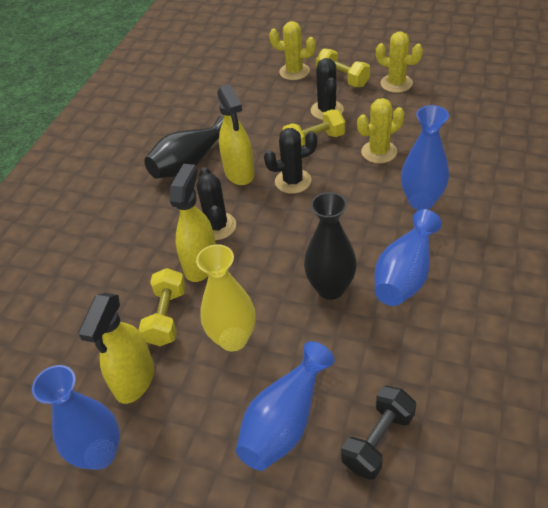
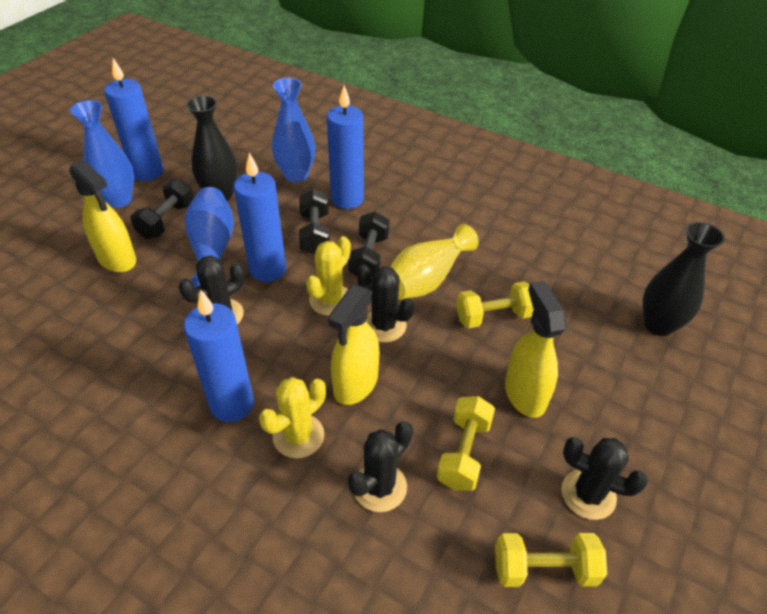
black cactus: 3 -> 4
black dumbbell: 1 -> 3
blue candle: 0 -> 4
blue vase: 4 -> 3
yellow cactus: 3 -> 2

